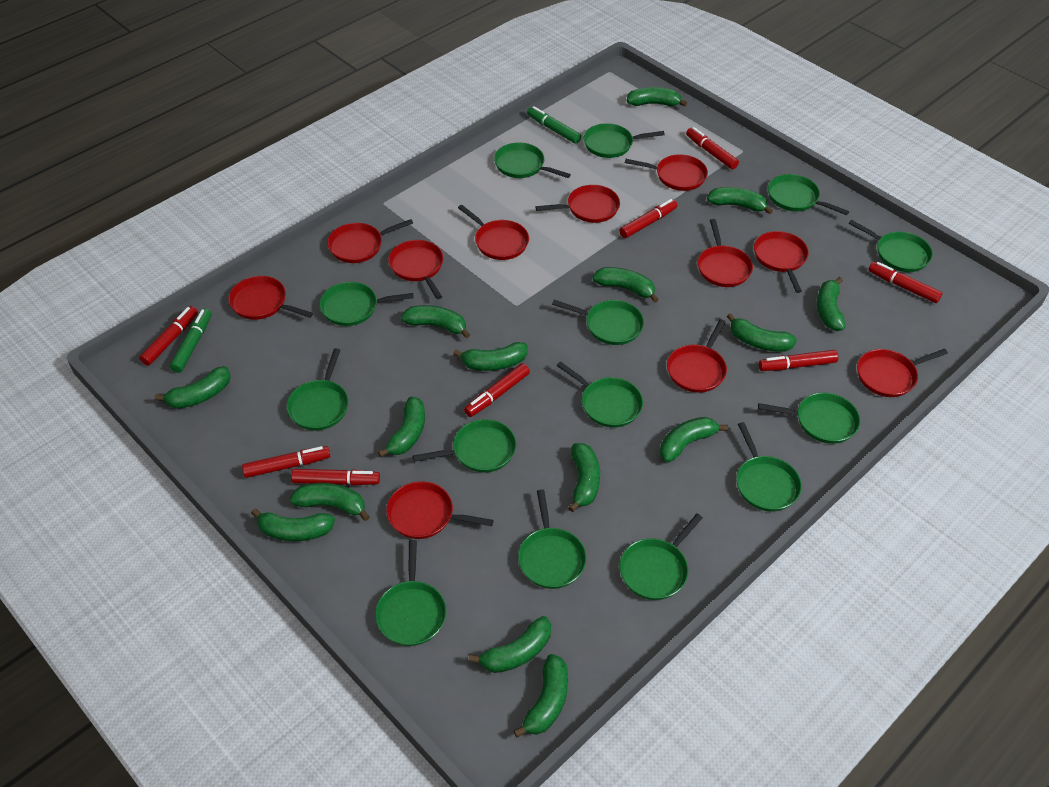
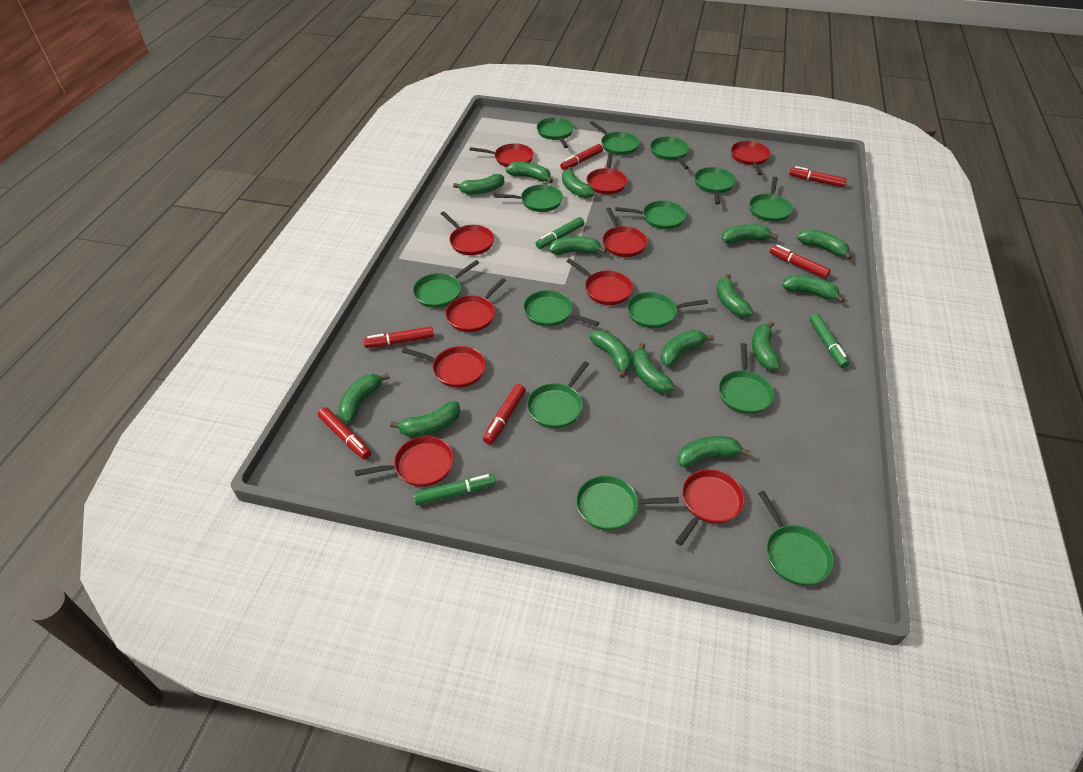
green marker: 2 -> 3
red marker: 8 -> 6
red pan: 11 -> 10

